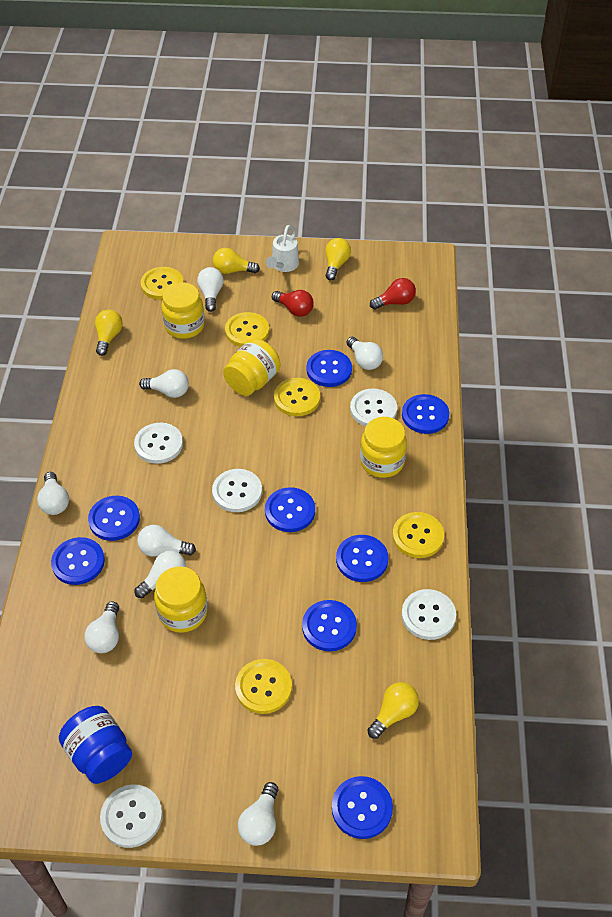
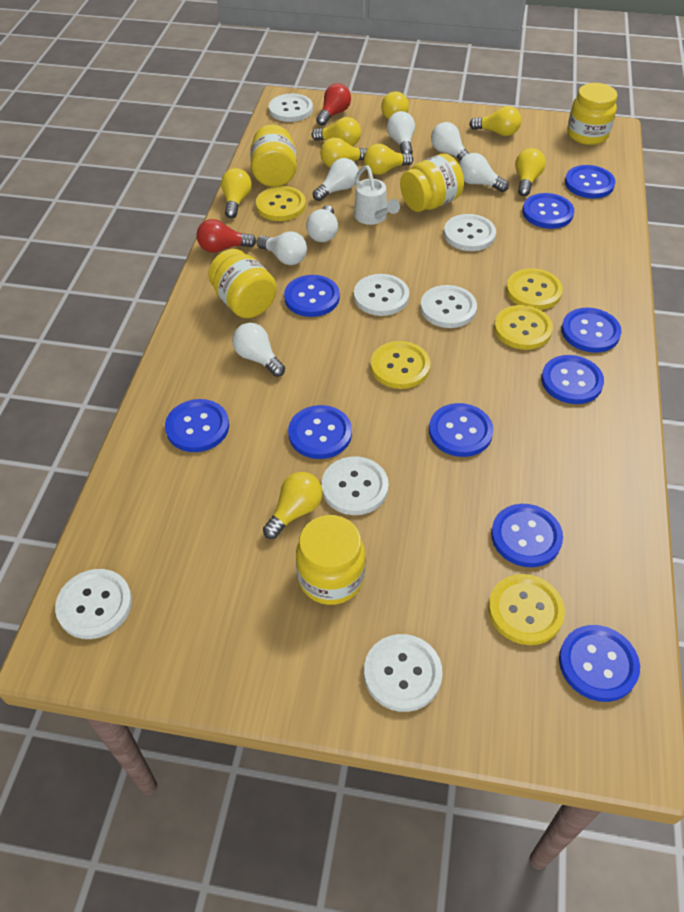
blue button: 8 -> 10
blue jar: 1 -> 0
white button: 5 -> 7
white light bulb: 8 -> 7
yellow jar: 4 -> 5
yellow light bulb: 4 -> 8

